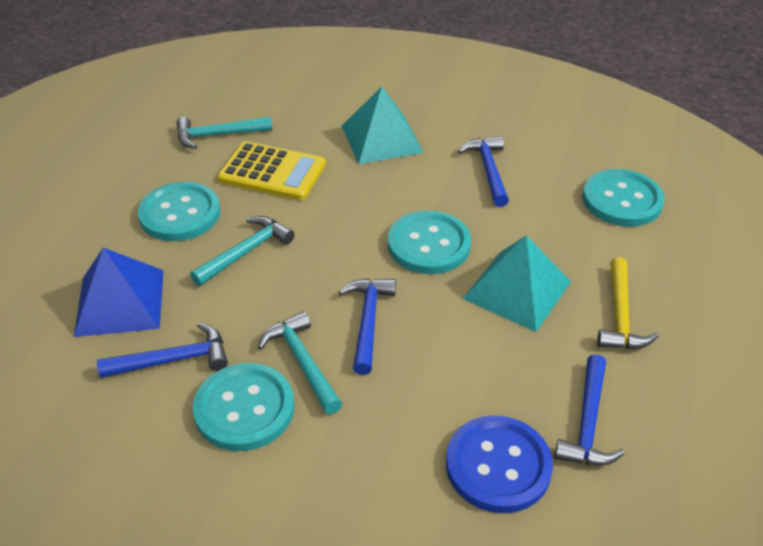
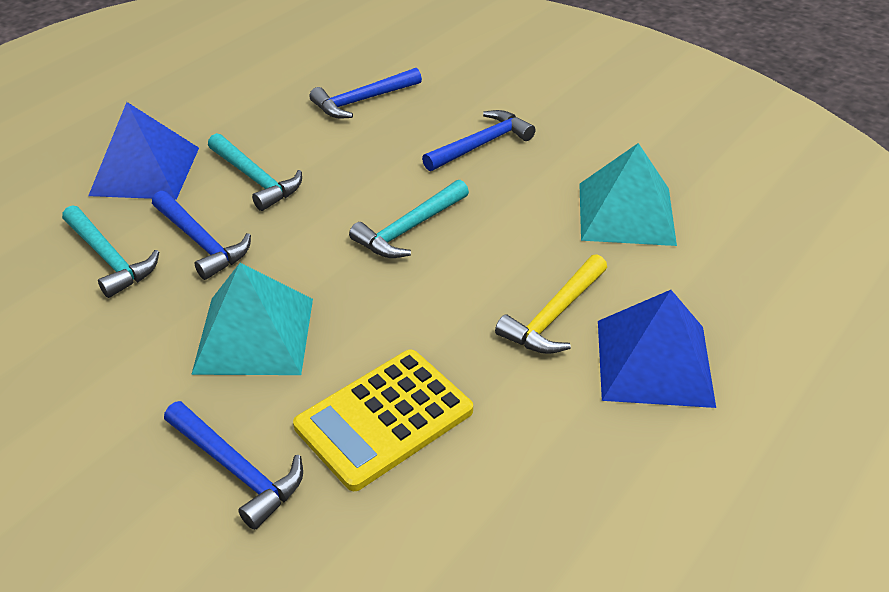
blue button: 1 -> 0
blue pyramid: 1 -> 2
turquoise button: 4 -> 0

